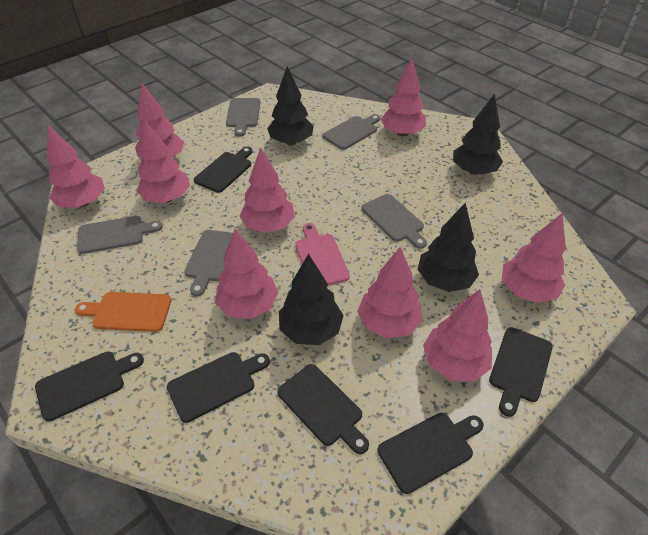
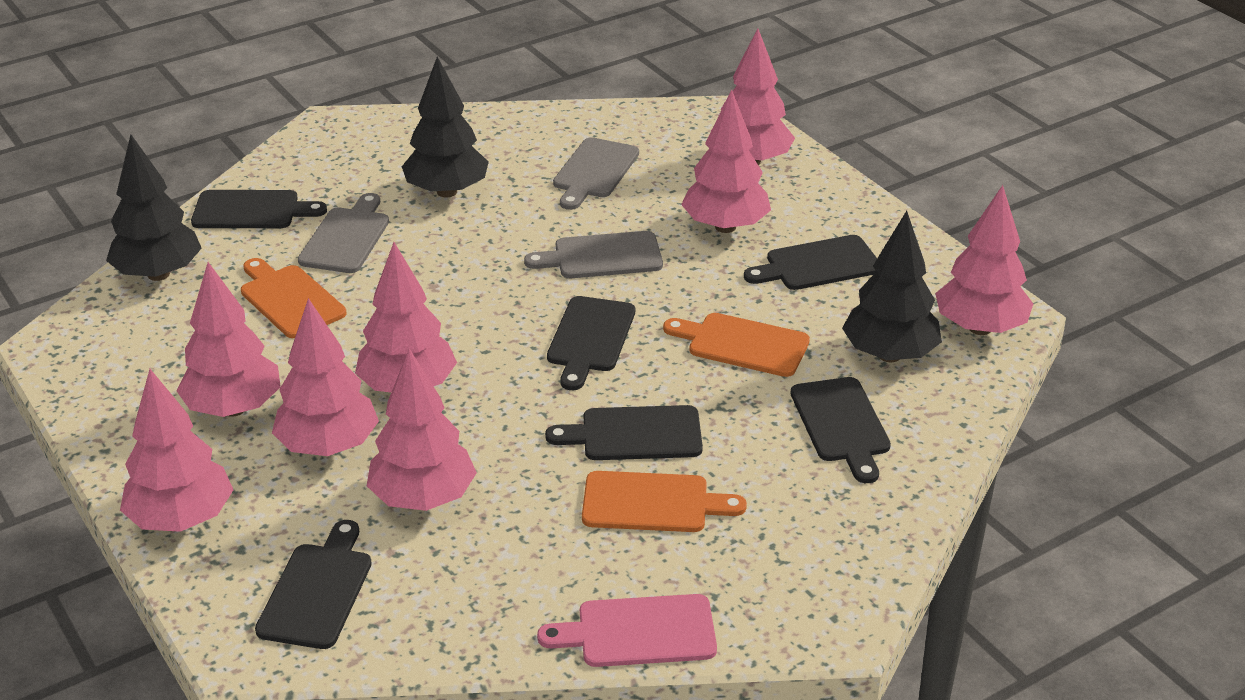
black tree: 4 -> 3
grey cutting board: 5 -> 3
orange cutting board: 1 -> 3
pink tree: 9 -> 8

